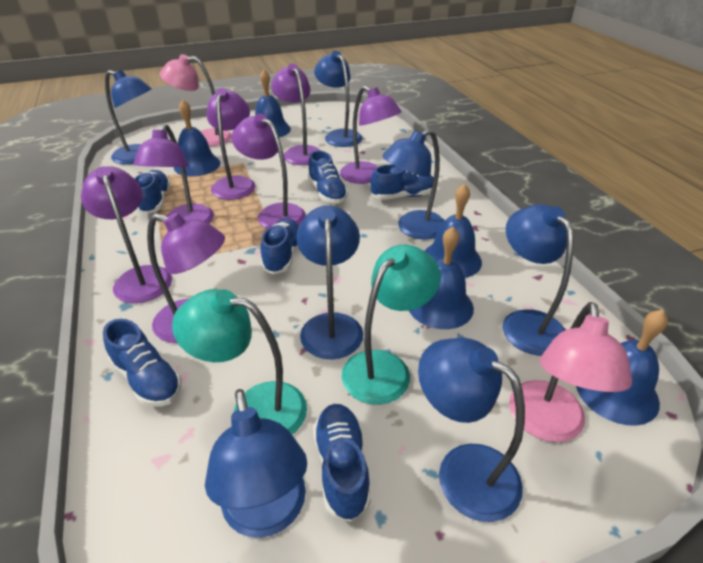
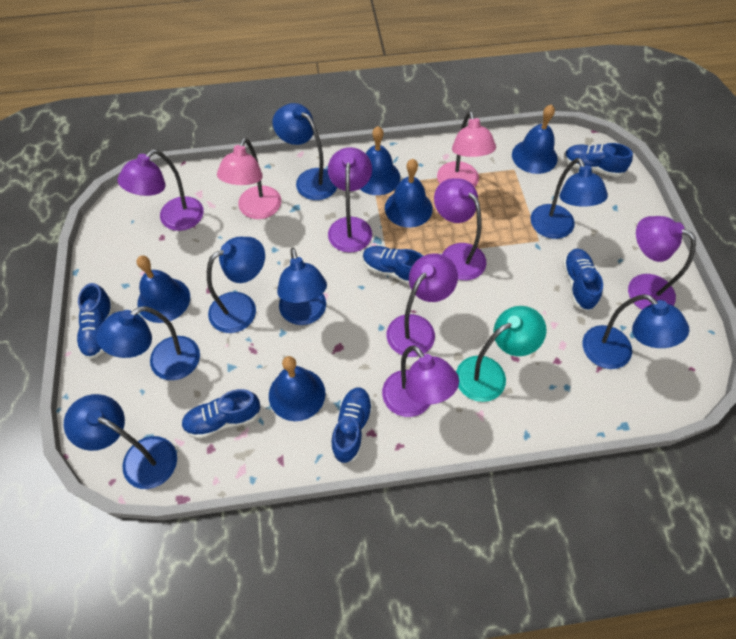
purple lamp: 7 -> 6
turquoise lamp: 2 -> 1

